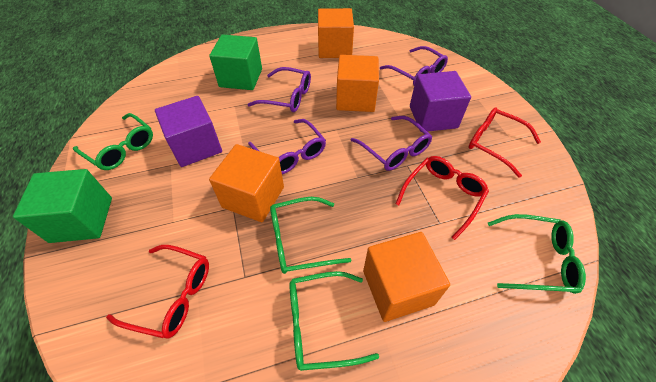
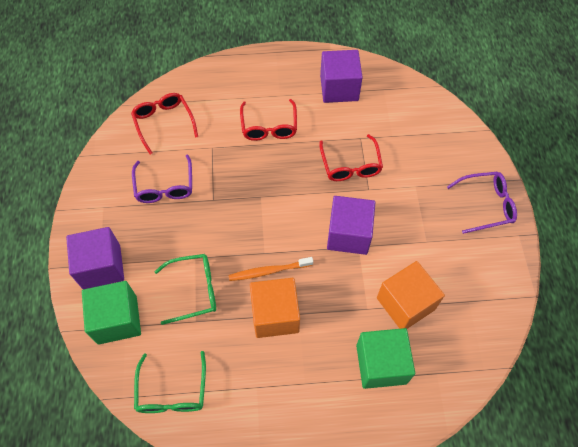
green glasses: 4 -> 2
orange cube: 4 -> 2
orange toothbrush: 0 -> 1
purple cube: 2 -> 3
purple glasses: 4 -> 2

